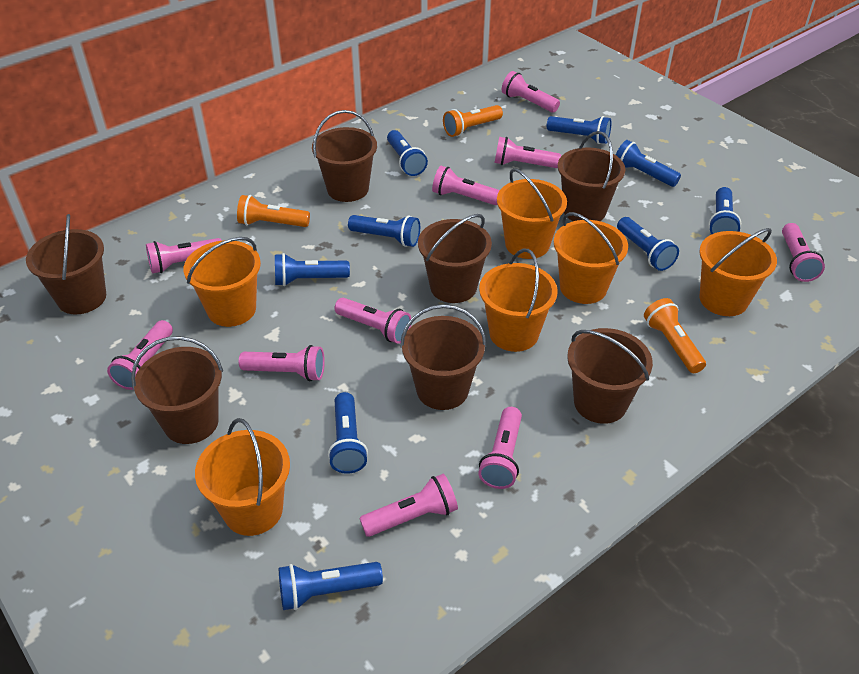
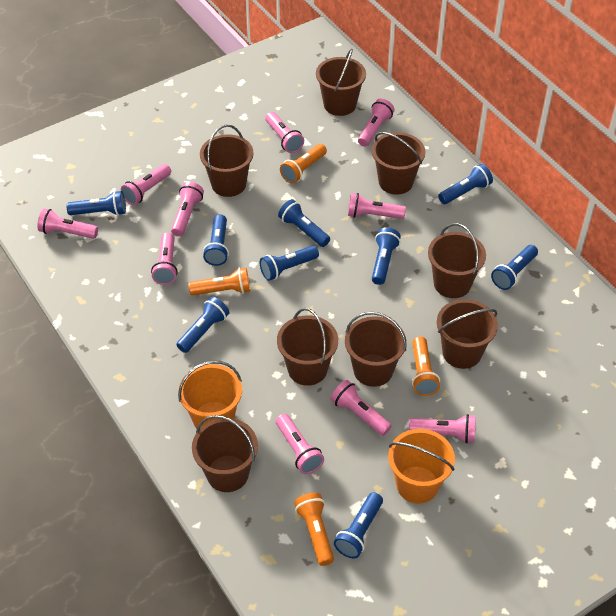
brown bucket: 7 -> 8
orange bucket: 6 -> 2
orange flashlight: 3 -> 4

